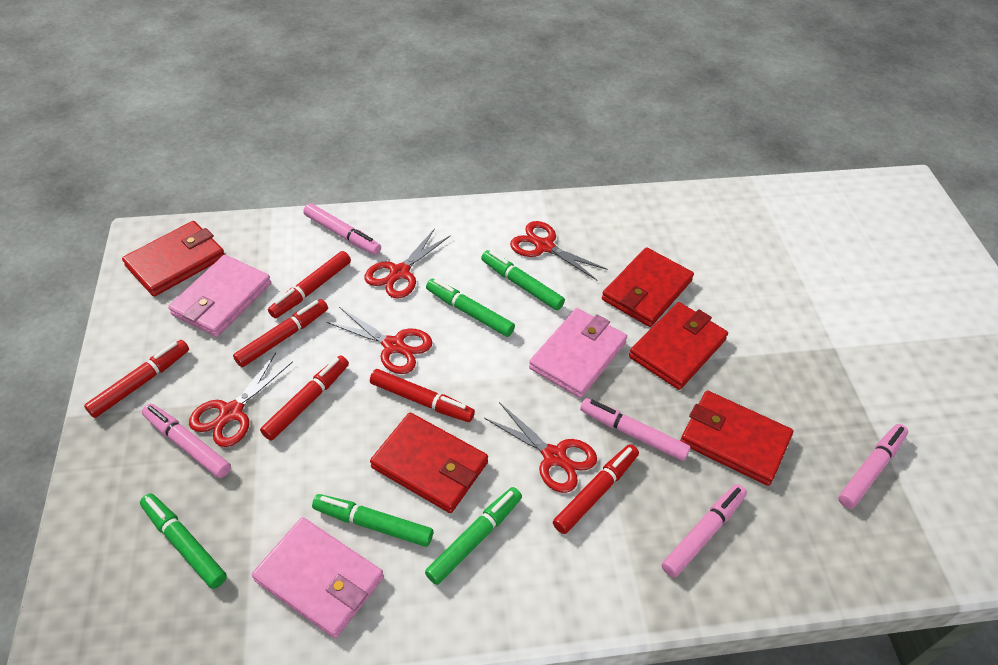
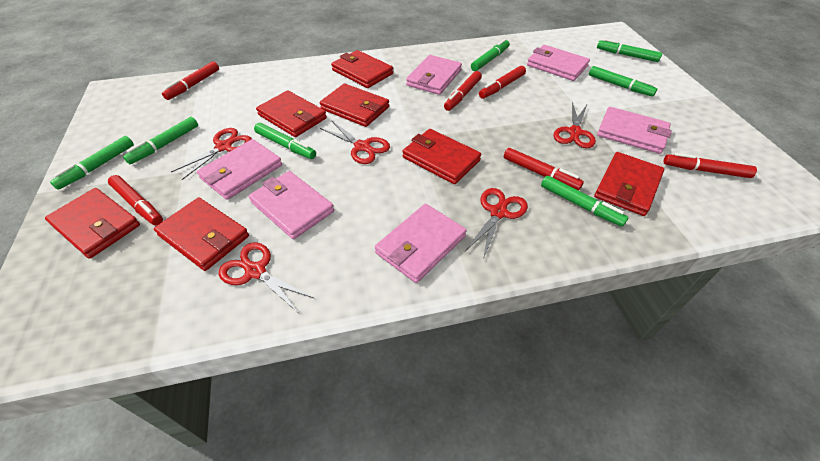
green marker: 5 -> 7
pink marker: 5 -> 0
pink wallet: 3 -> 6
red wallet: 5 -> 7

